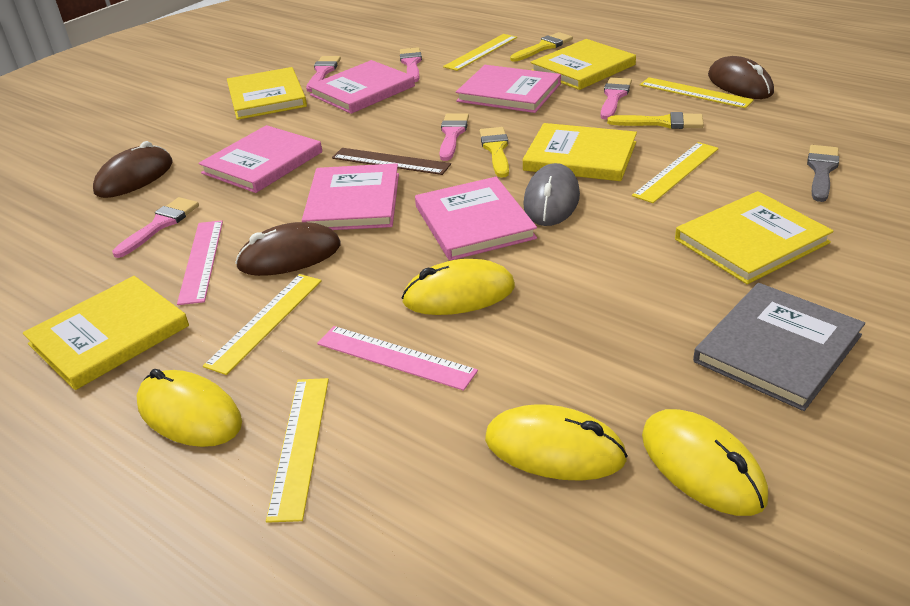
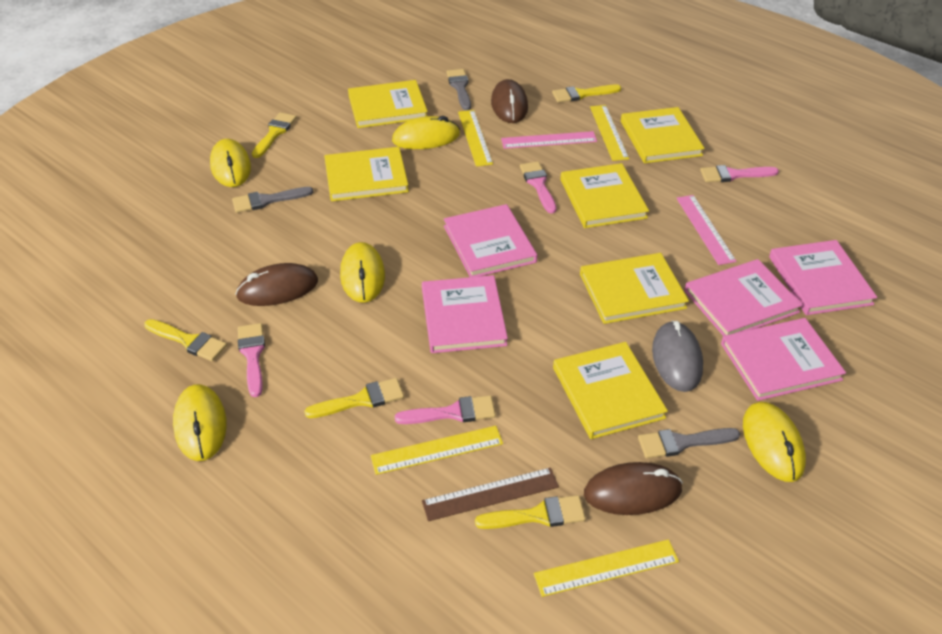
grey book: 1 -> 0
grey brush: 1 -> 3
pink brush: 5 -> 4
yellow book: 5 -> 6
yellow brush: 3 -> 5
yellow mouse: 4 -> 5
yellow ruler: 5 -> 4

